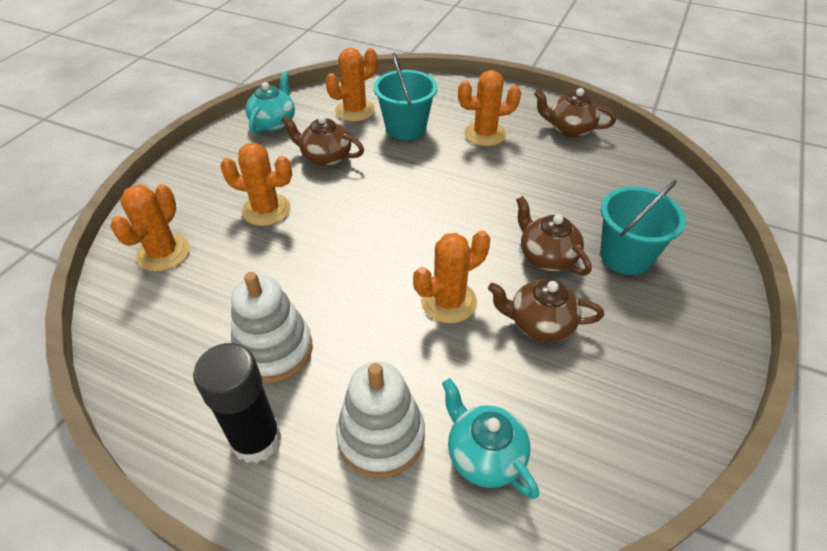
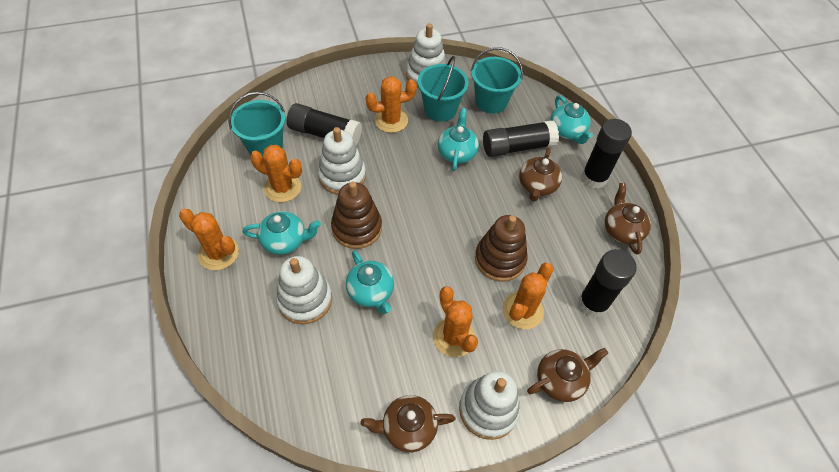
black glue stick: 1 -> 4
brown stacking toy: 0 -> 2
turquoise bucket: 2 -> 3
turquoise teapot: 2 -> 4
white stacking toy: 2 -> 4

